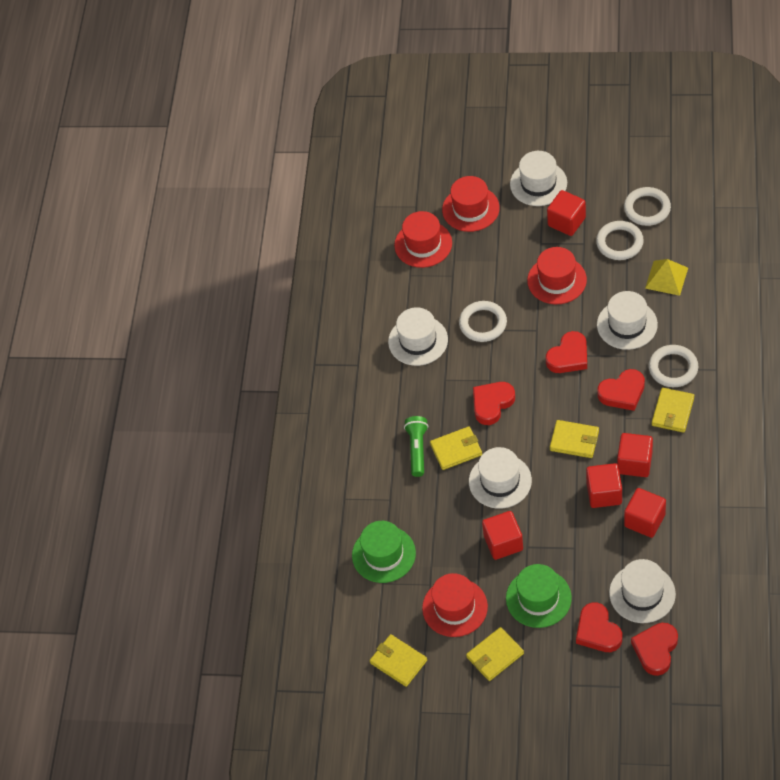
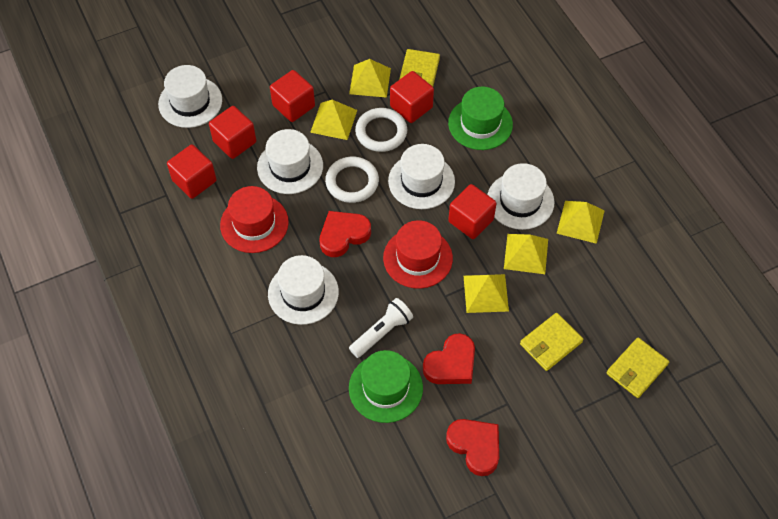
green flashlight: 1 -> 0
red hat: 4 -> 2
red heart: 5 -> 3
white flashlight: 0 -> 1
white ring: 4 -> 2
yellow pyramid: 1 -> 5
yellow wallet: 5 -> 3

